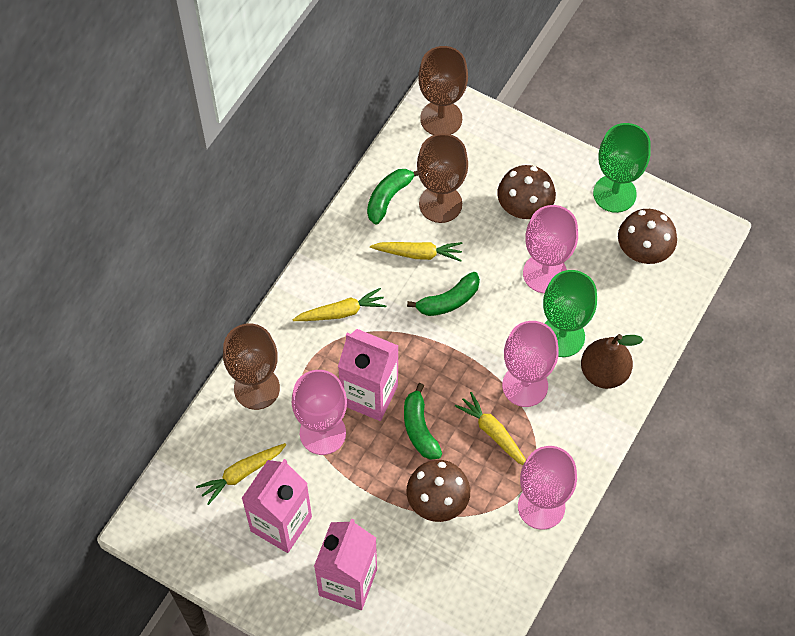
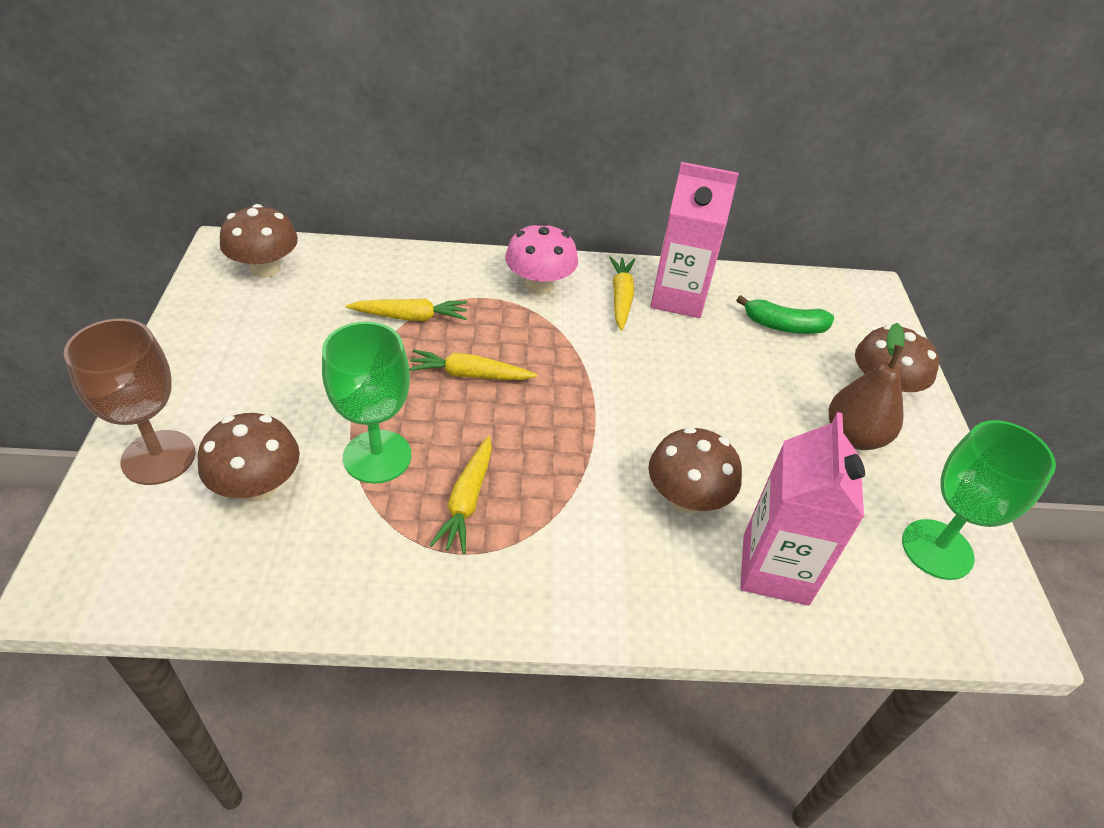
brown goblet: 3 -> 1
brown mushroom: 3 -> 4
green banana: 3 -> 1
pink carton: 3 -> 2
pink goblet: 4 -> 0
pink mushroom: 0 -> 1

